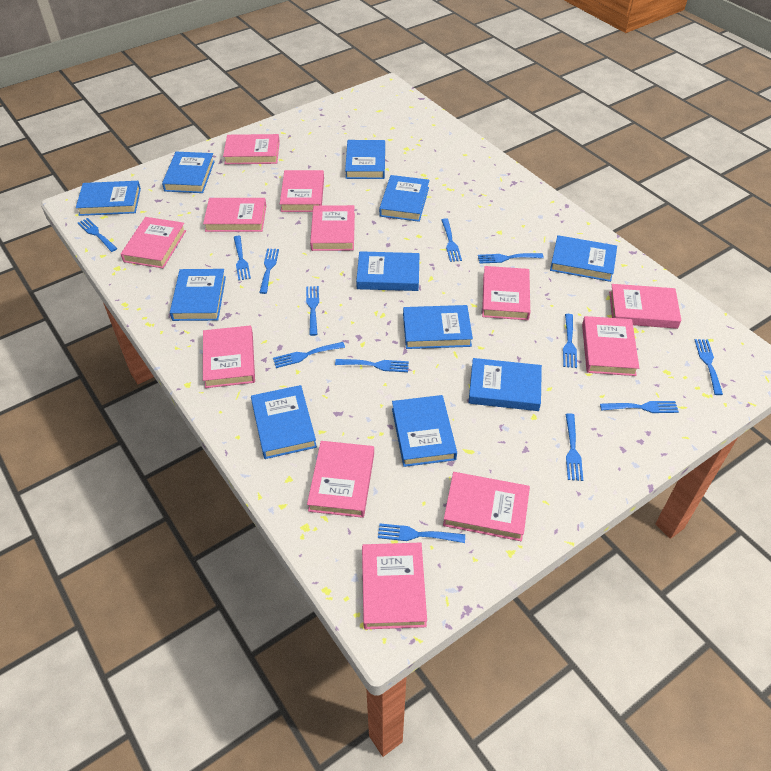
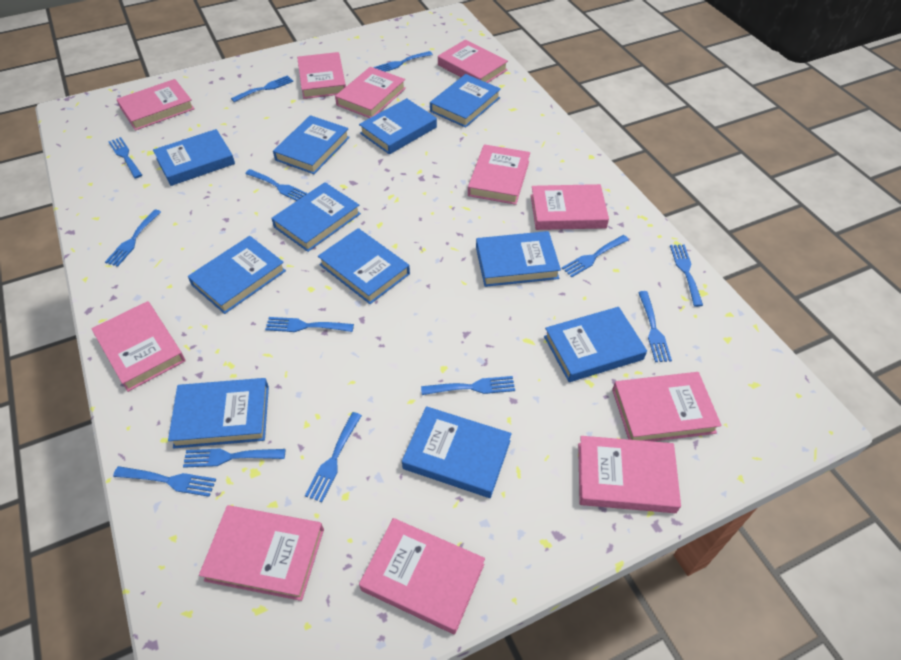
pink book: 12 -> 11

